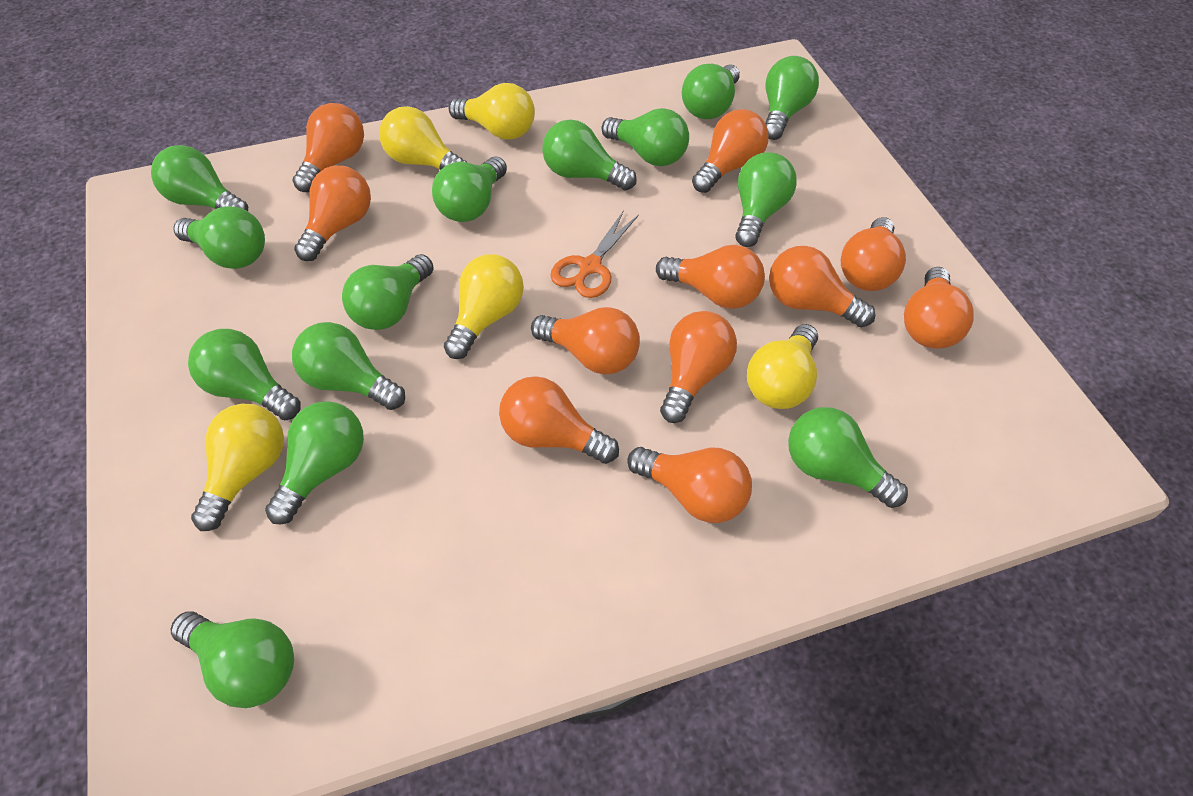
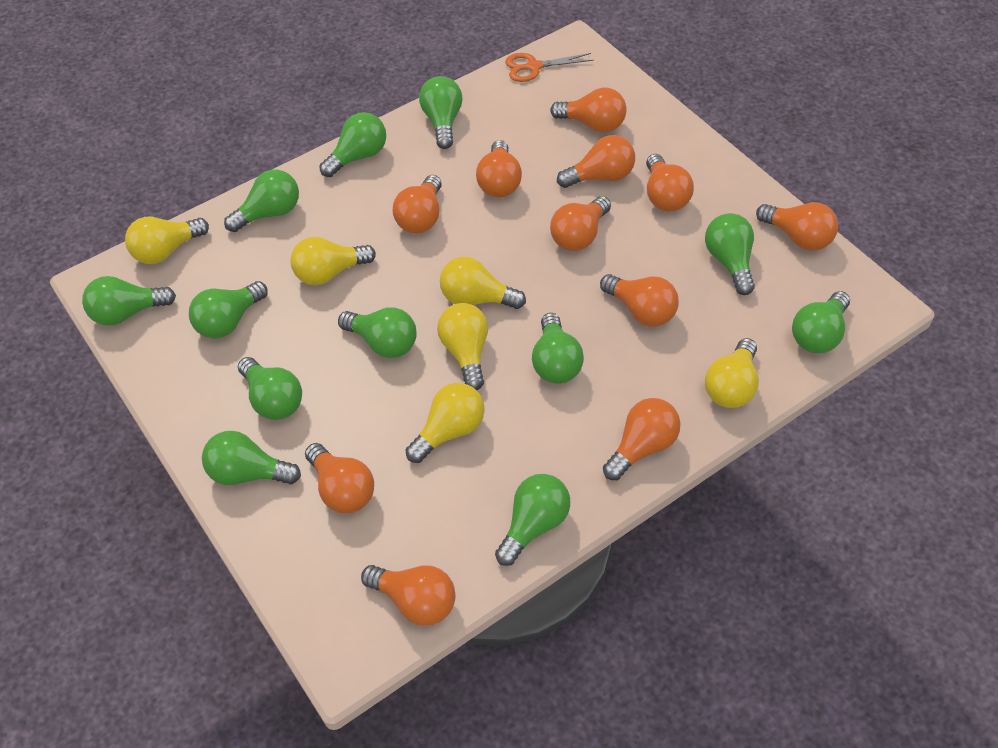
green light bulb: 14 -> 12
yellow light bulb: 5 -> 6

